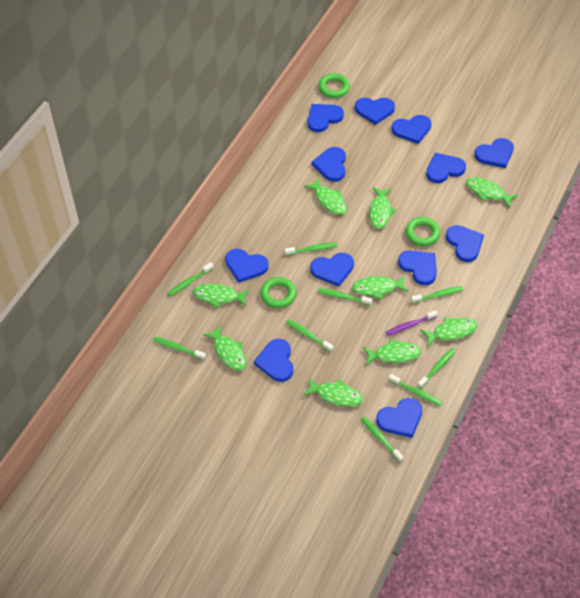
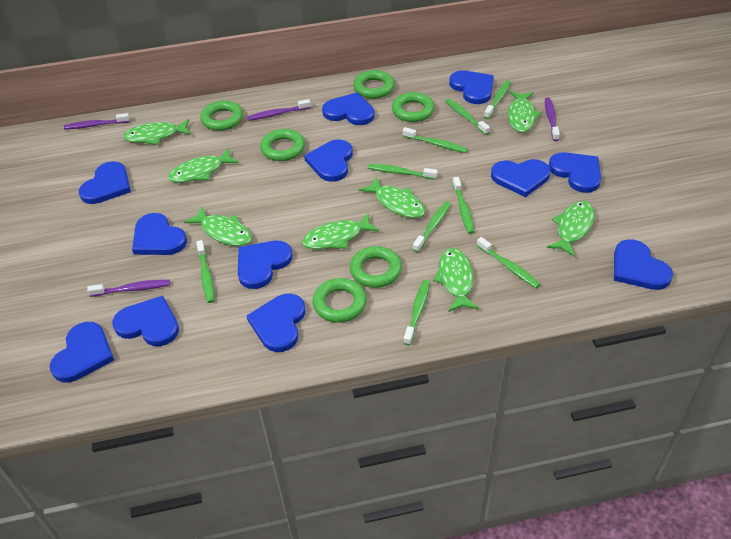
green fish: 9 -> 8
green ring: 3 -> 6
purple toothbrush: 1 -> 4

